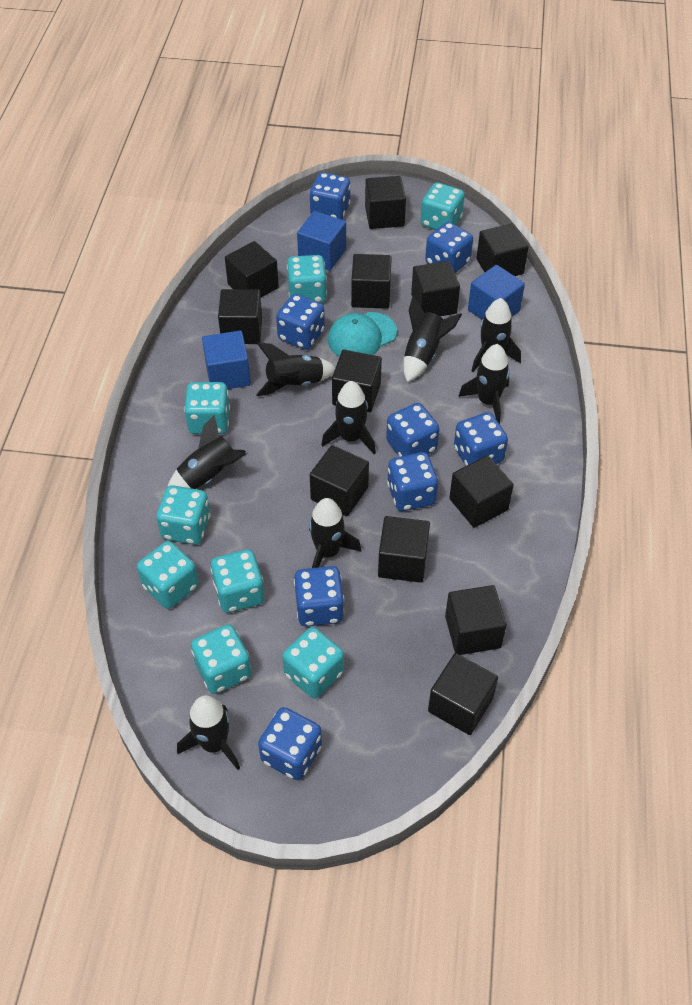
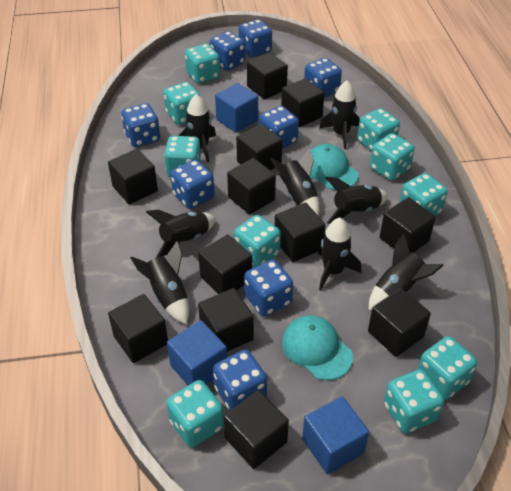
turquoise cap: 1 -> 2
turquoise dice: 8 -> 10

